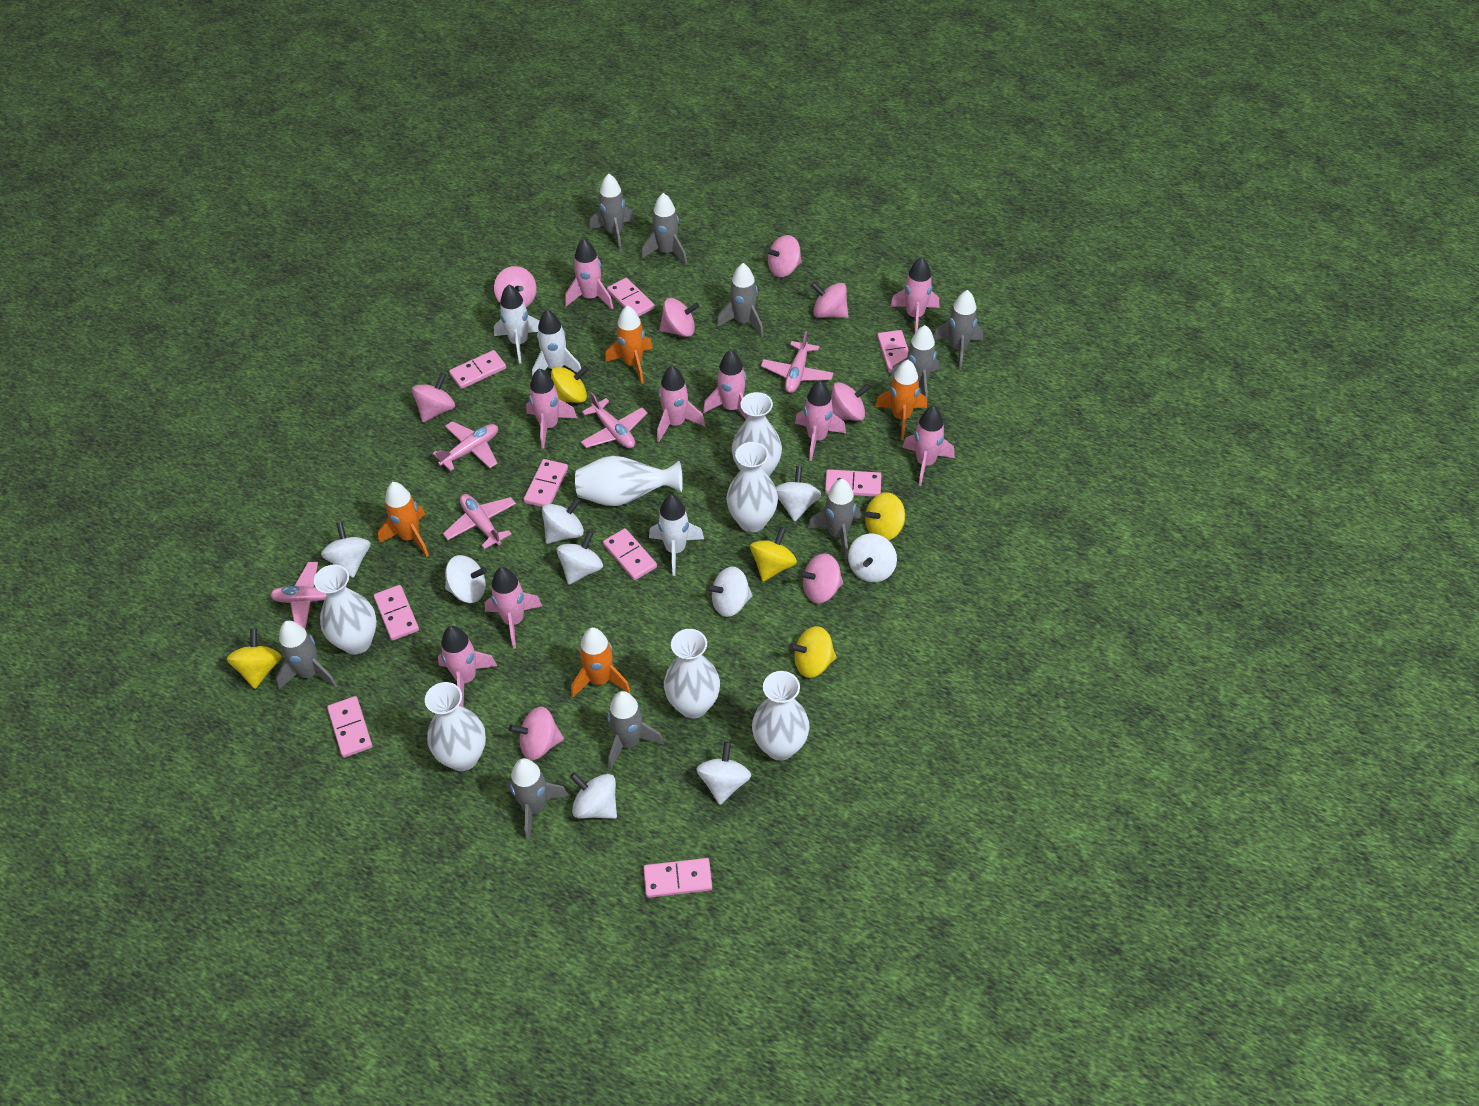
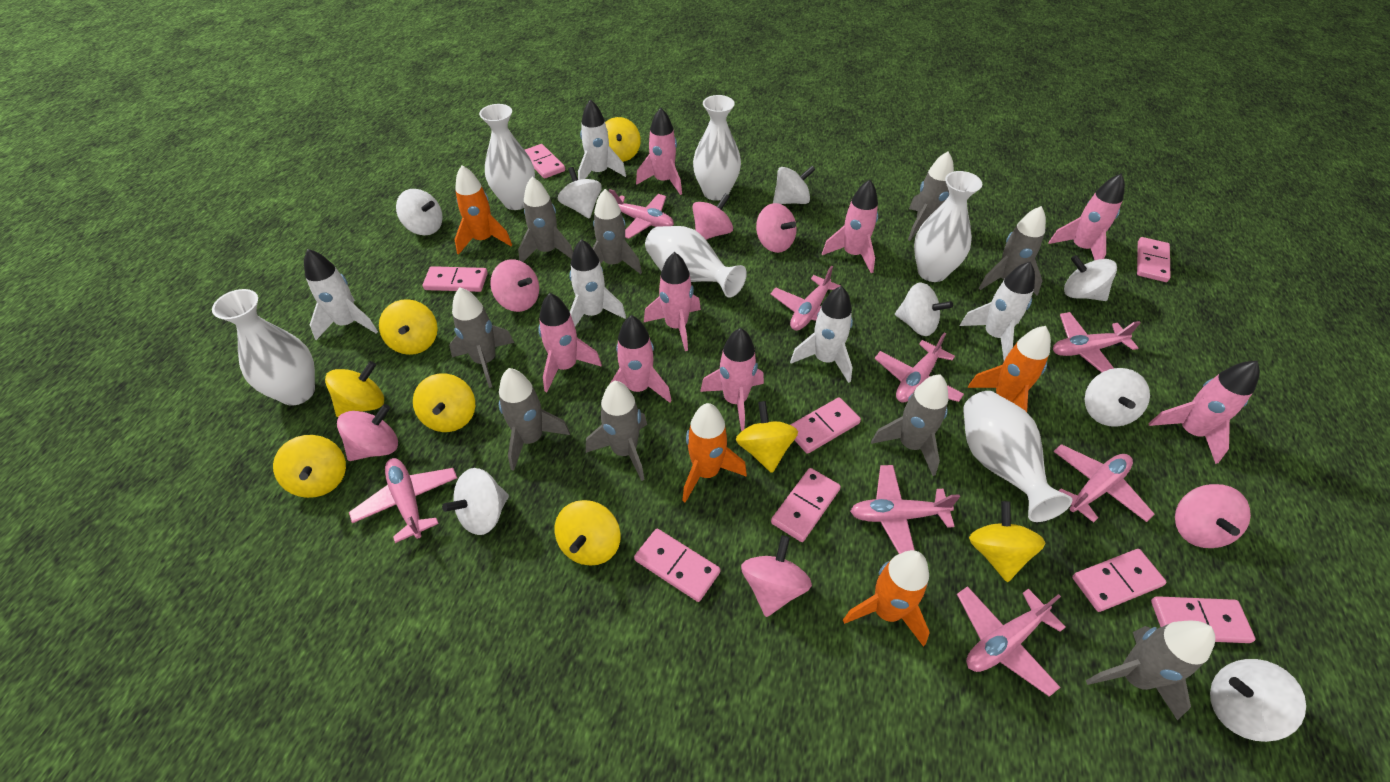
pink domino: 9 -> 8
pink plane: 5 -> 8
pink rocket: 9 -> 8
pink spinning top: 8 -> 6
white rocket: 3 -> 5
white spinning top: 9 -> 8
white vase: 7 -> 6
yellow spinning top: 5 -> 8

